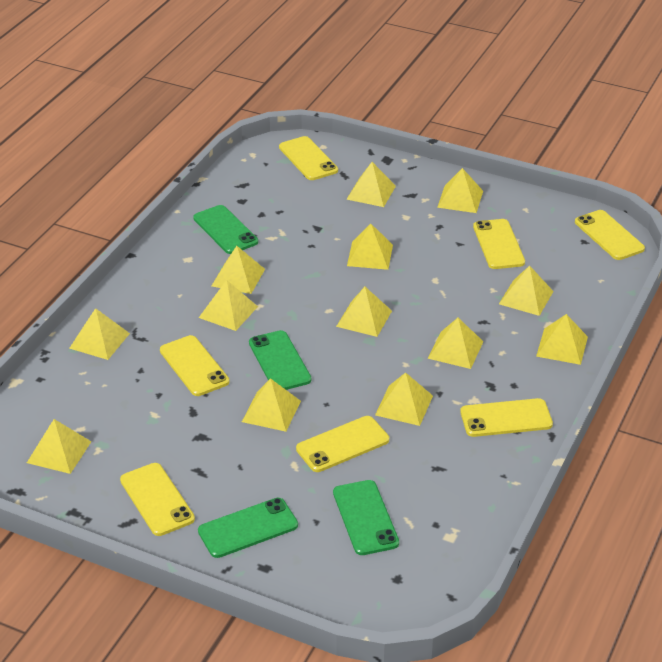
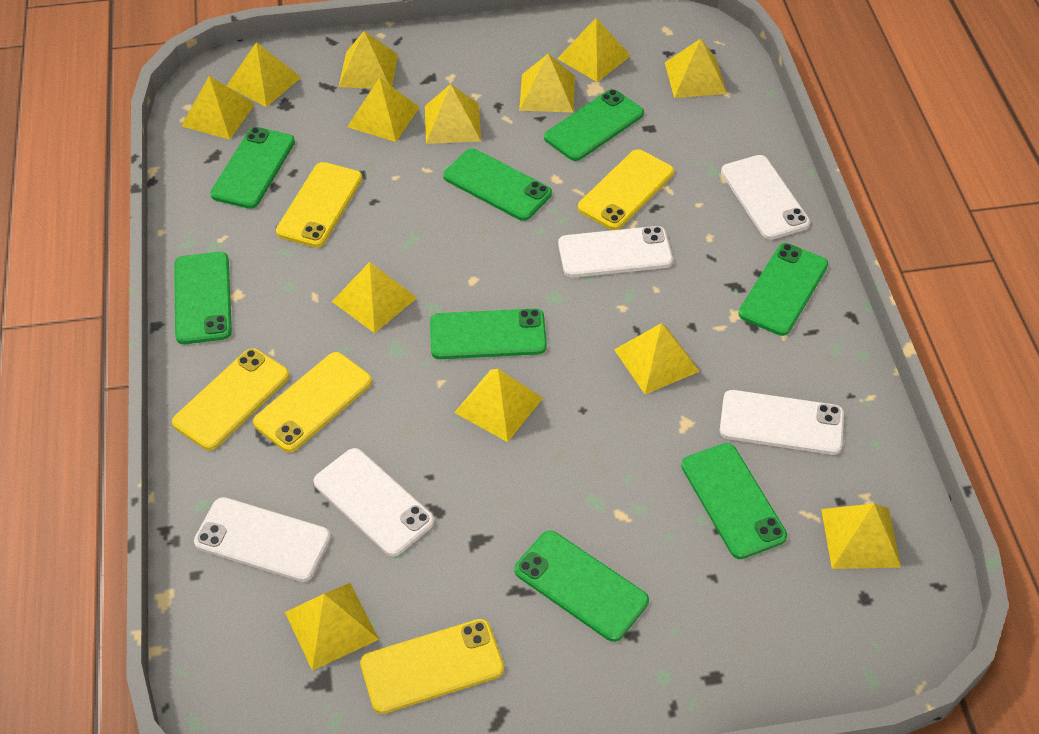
green phone: 4 -> 8
white phone: 0 -> 5
yellow phone: 7 -> 5

